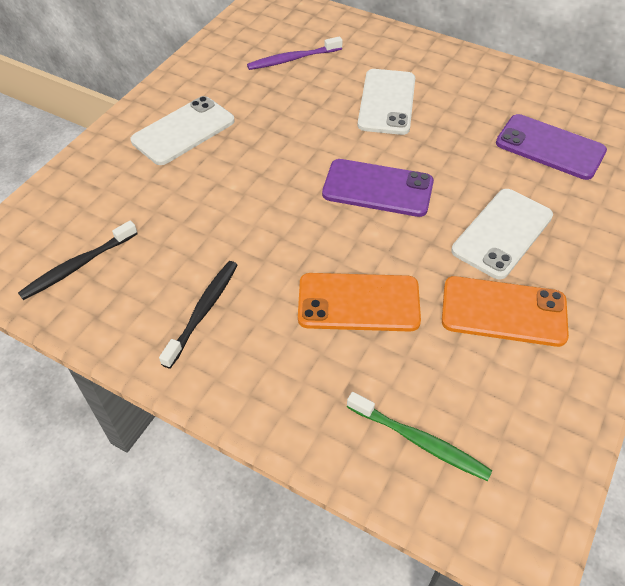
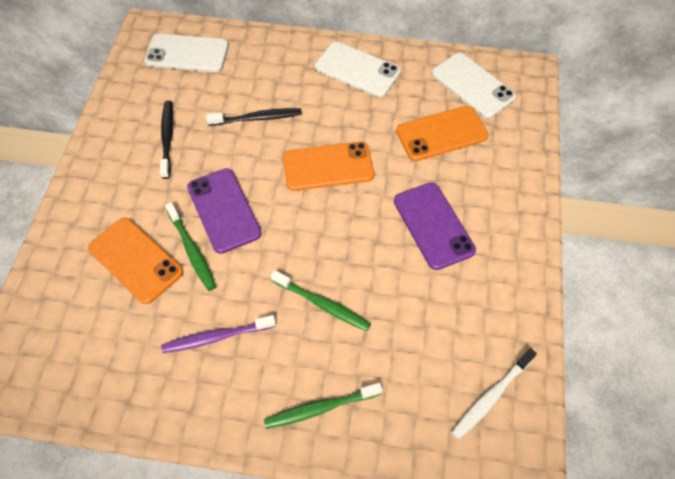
green toothbrush: 1 -> 3
orange phone: 2 -> 3
white toothbrush: 0 -> 1

